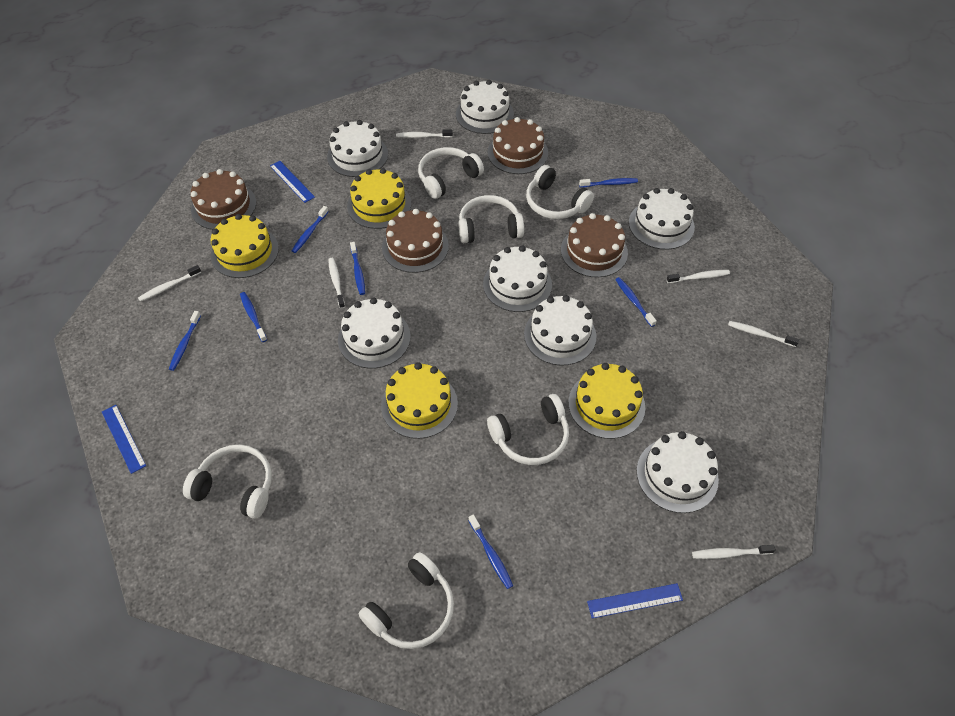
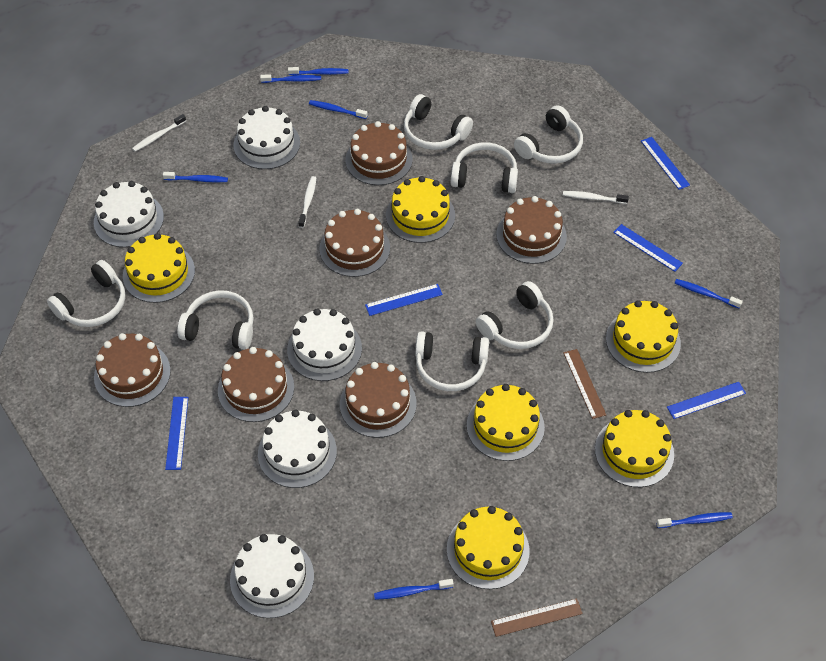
blue ruler: 3 -> 5
brown cake: 4 -> 6
brown ruler: 0 -> 2
white cake: 7 -> 5
white headphones: 6 -> 7
white toothbrush: 6 -> 3
yellow cake: 4 -> 6

